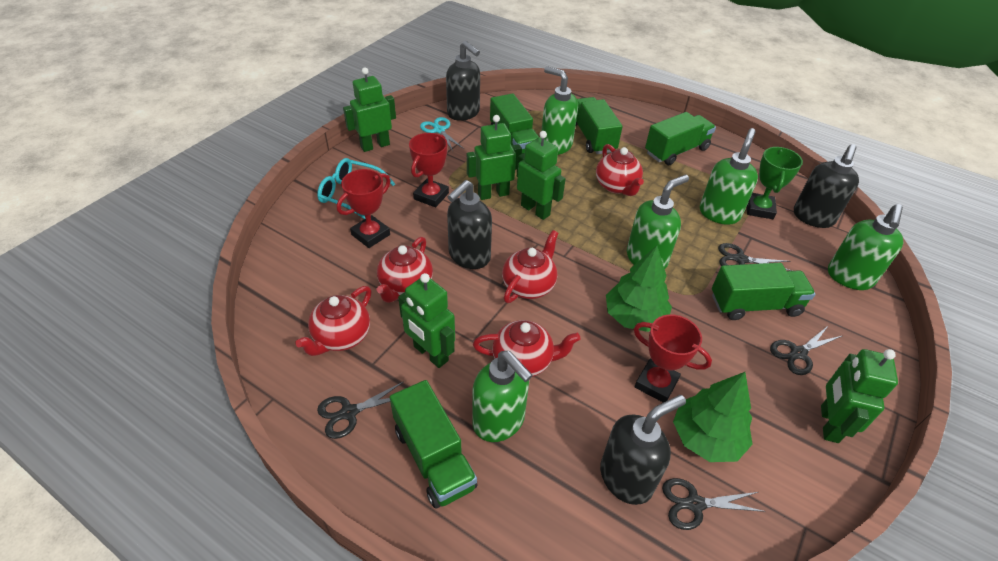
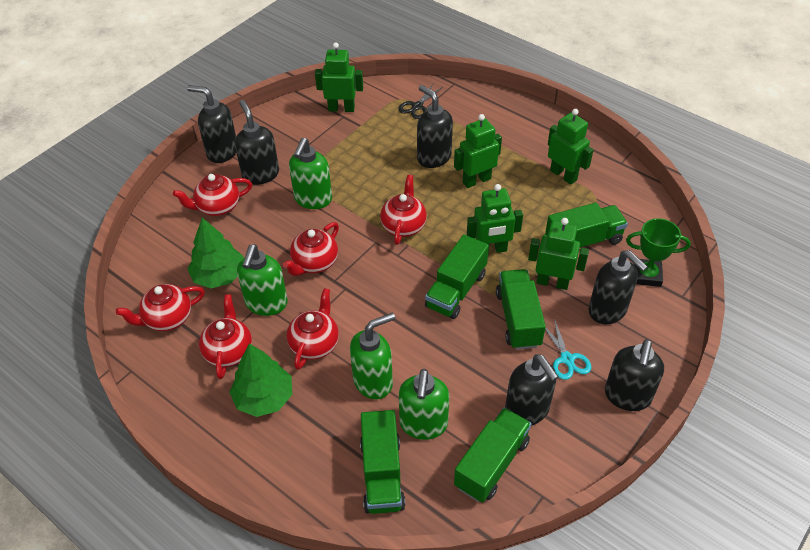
black scissors: 4 -> 1
black soap dispenser: 4 -> 6
green soap dispenser: 5 -> 4
red teapot: 5 -> 6
red trophy: 3 -> 0
turquoise glasses: 1 -> 0

